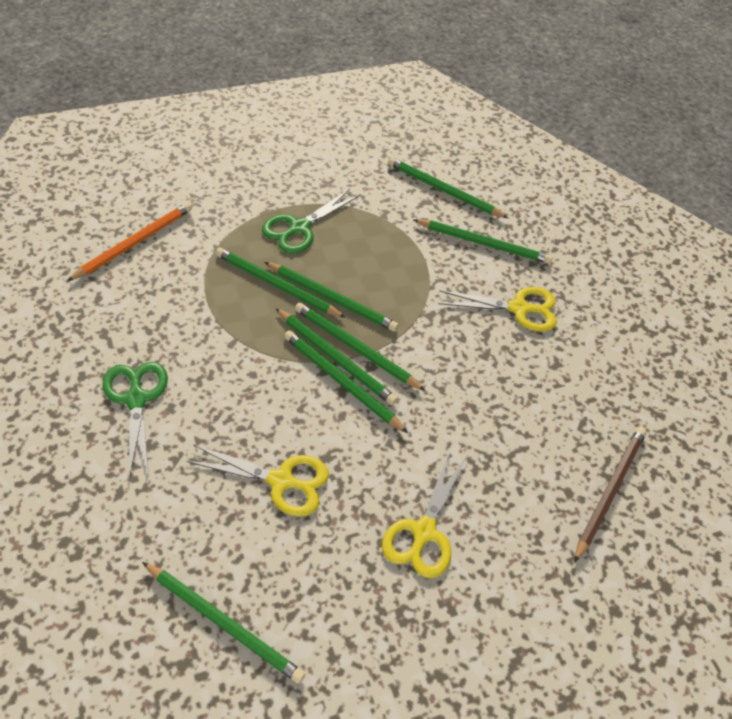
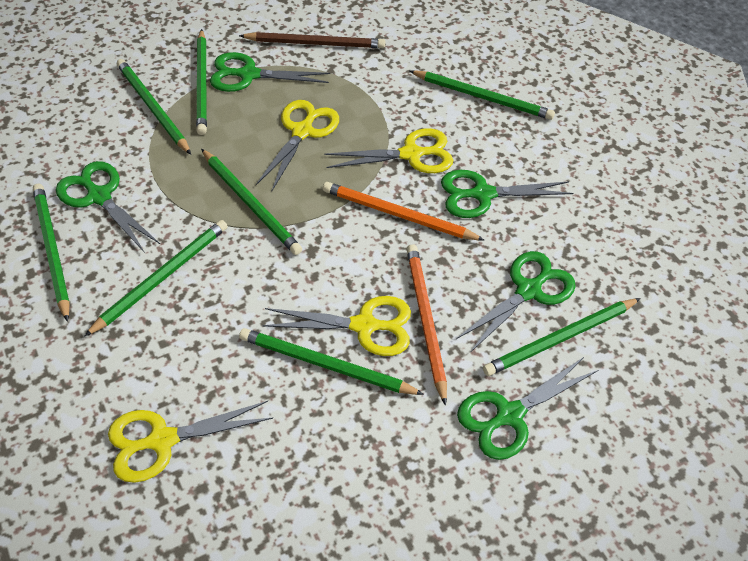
green scissors: 2 -> 5
orange pencil: 1 -> 2
yellow scissors: 3 -> 4

